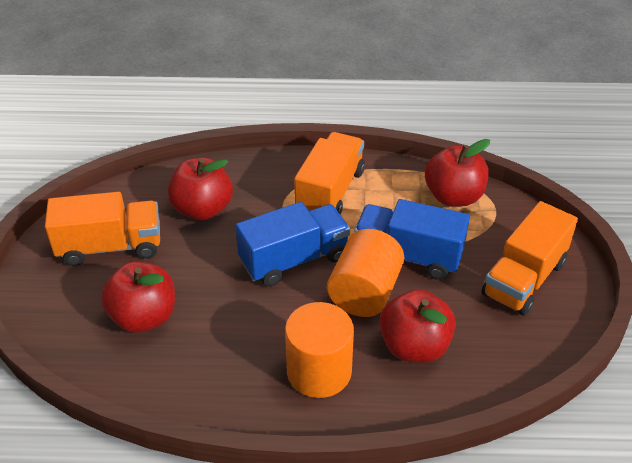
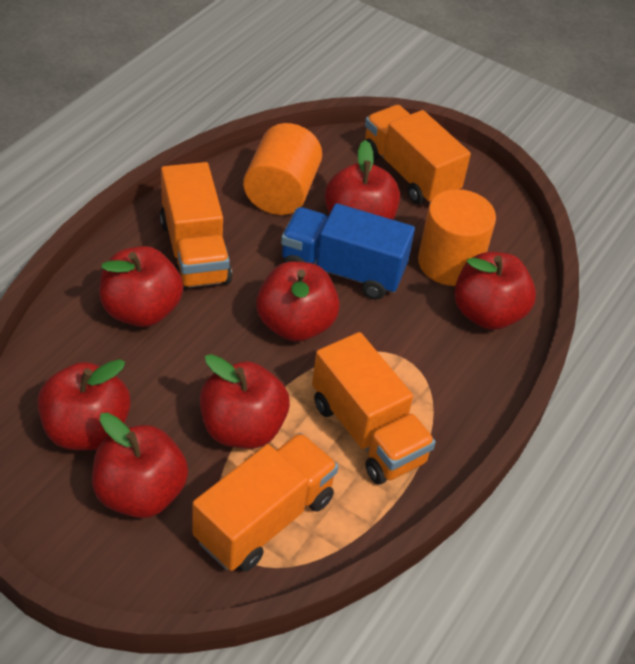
blue truck: 2 -> 1
orange truck: 3 -> 4
red apple: 4 -> 7

